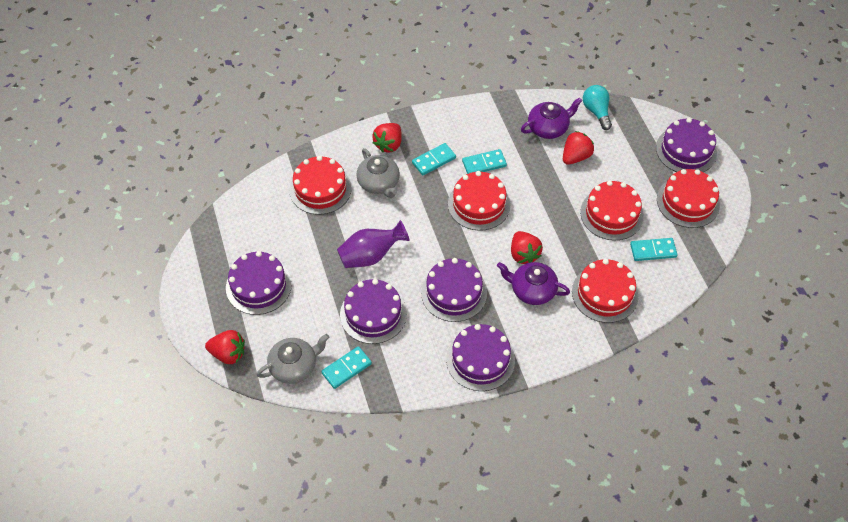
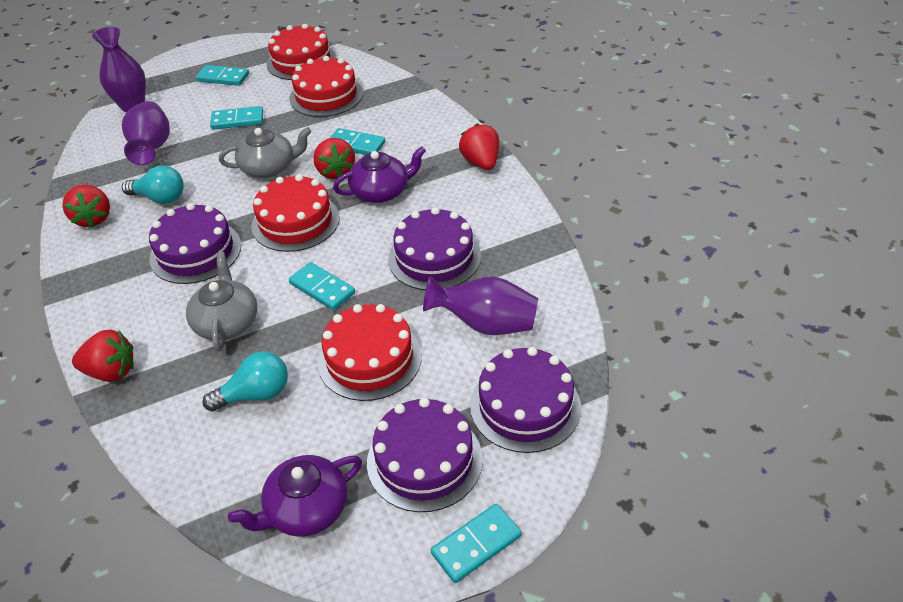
purple cake: 5 -> 4
purple vase: 1 -> 3
red cake: 5 -> 4
turquoise domino: 4 -> 5
turquoise light bulb: 1 -> 2

